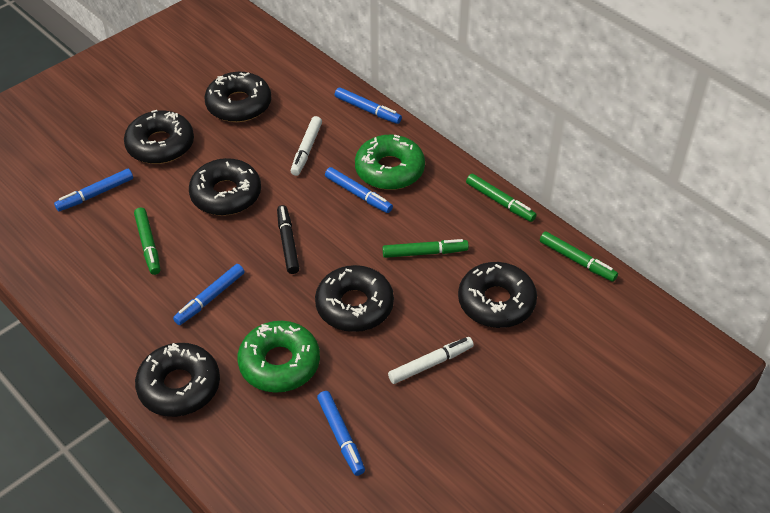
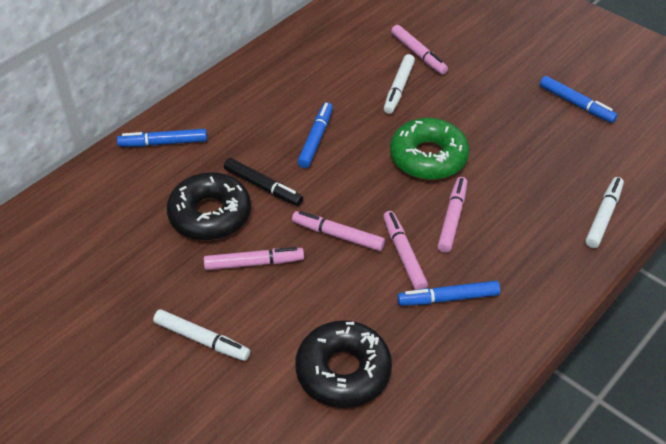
black donut: 6 -> 2
blue marker: 5 -> 4
green donut: 2 -> 1
green marker: 4 -> 0
pink marker: 0 -> 5
white marker: 2 -> 3

